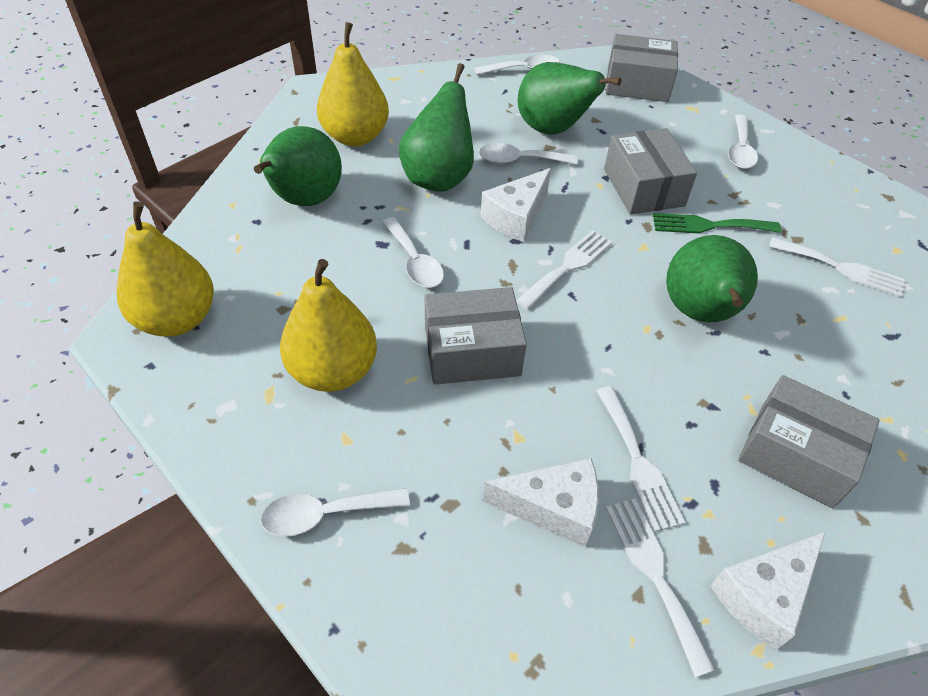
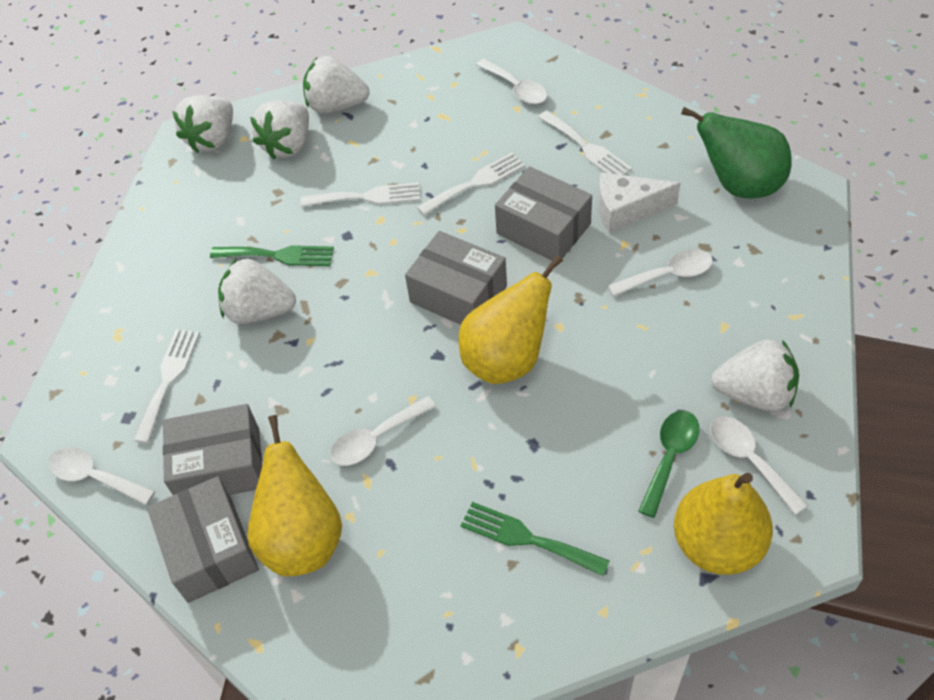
green fork: 1 -> 2
green pear: 4 -> 1
green spoon: 0 -> 1
white cheese: 3 -> 1
white strawberry: 0 -> 5

